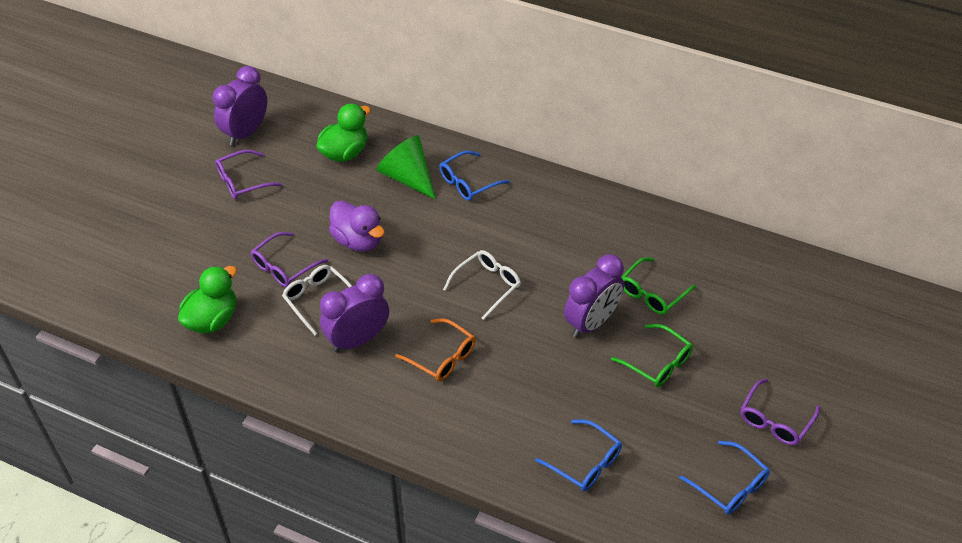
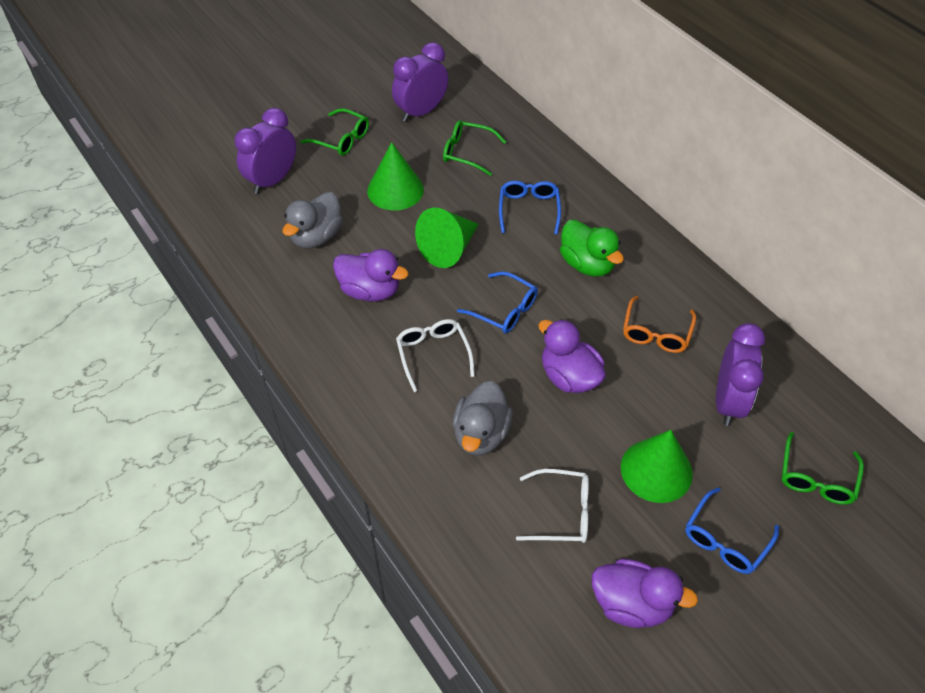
green cone: 1 -> 3
green duck: 2 -> 1
green glasses: 2 -> 3
grey duck: 0 -> 2
purple duck: 1 -> 3
purple glasses: 3 -> 0

